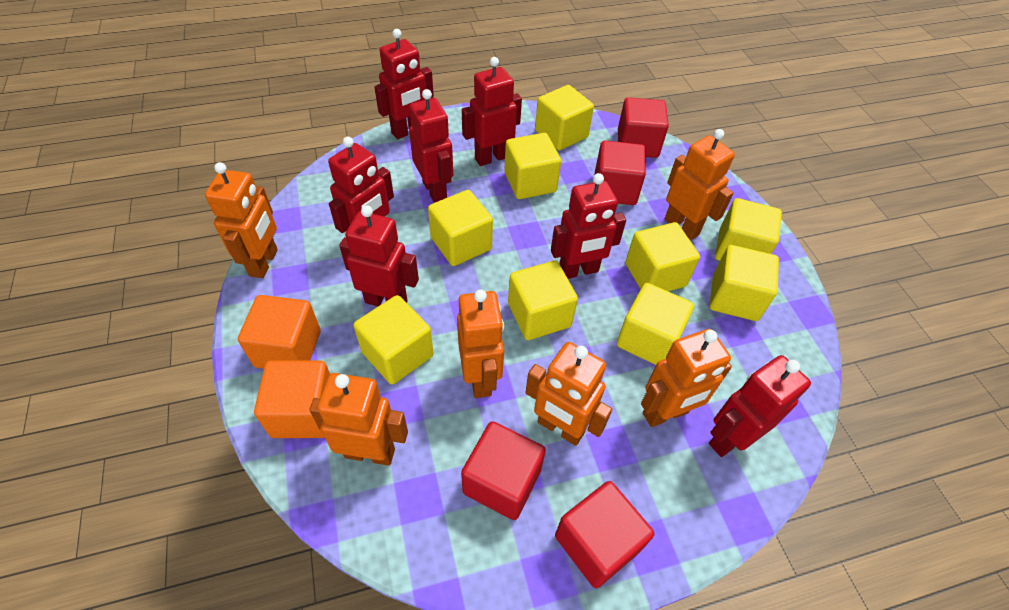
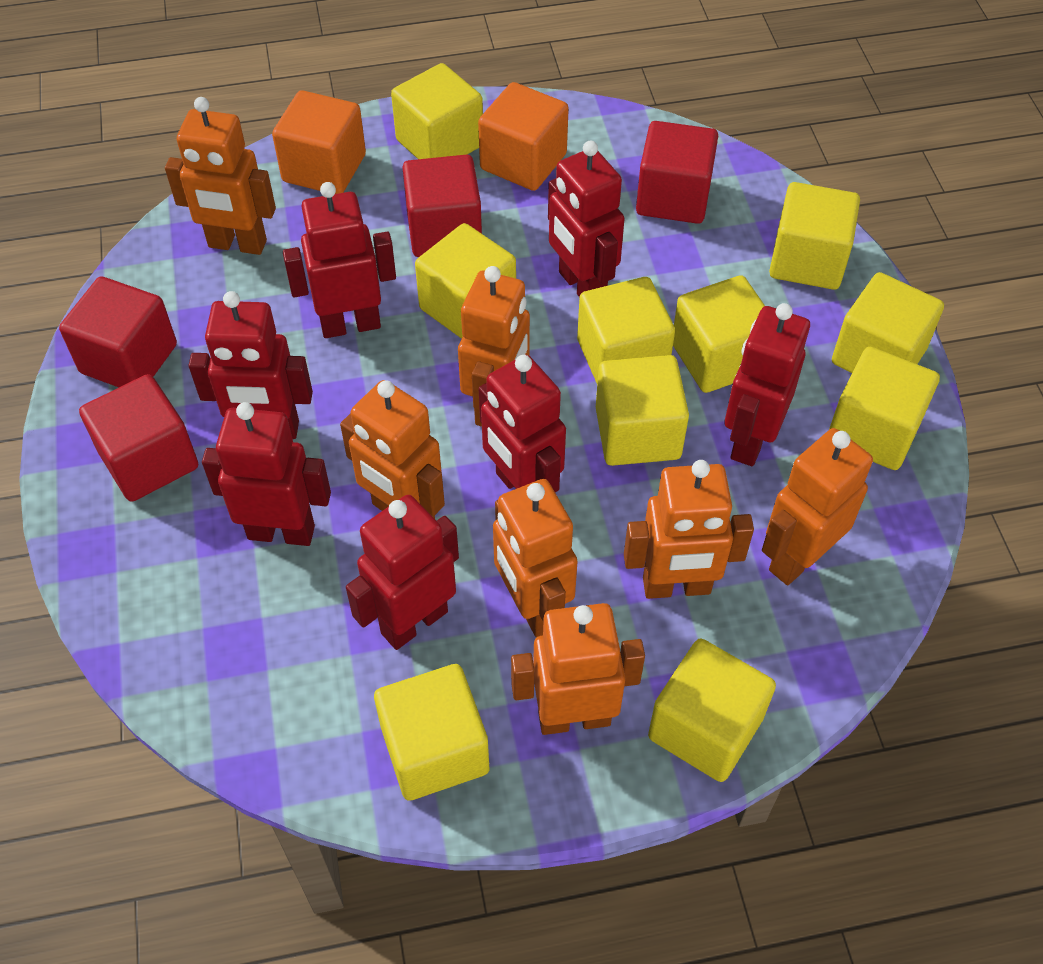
orange robot: 6 -> 7
yellow cube: 9 -> 10

